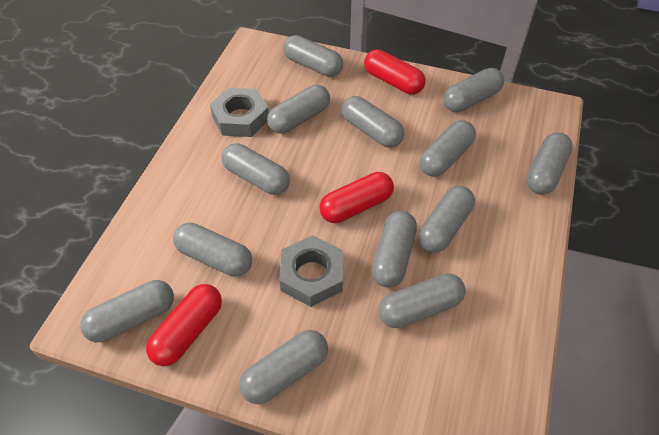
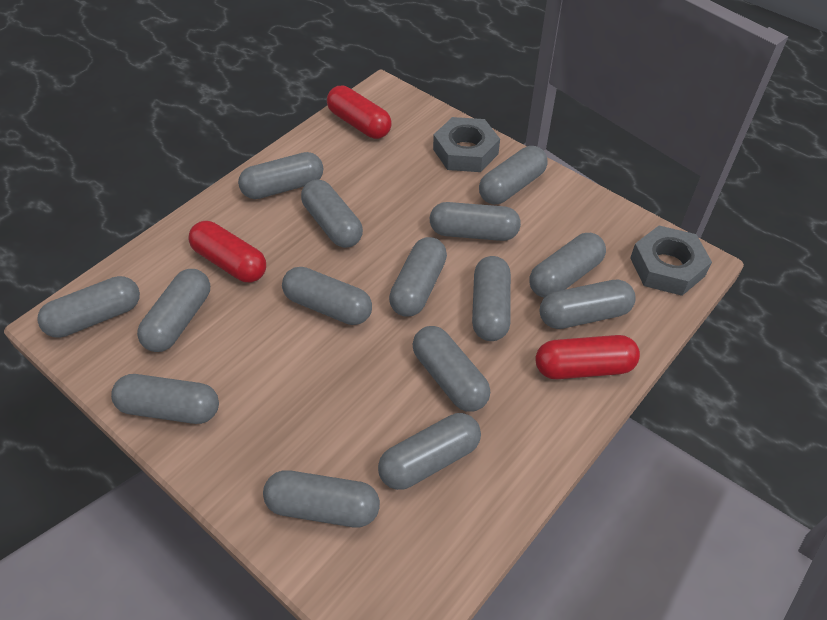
grey capsule: 13 -> 15

